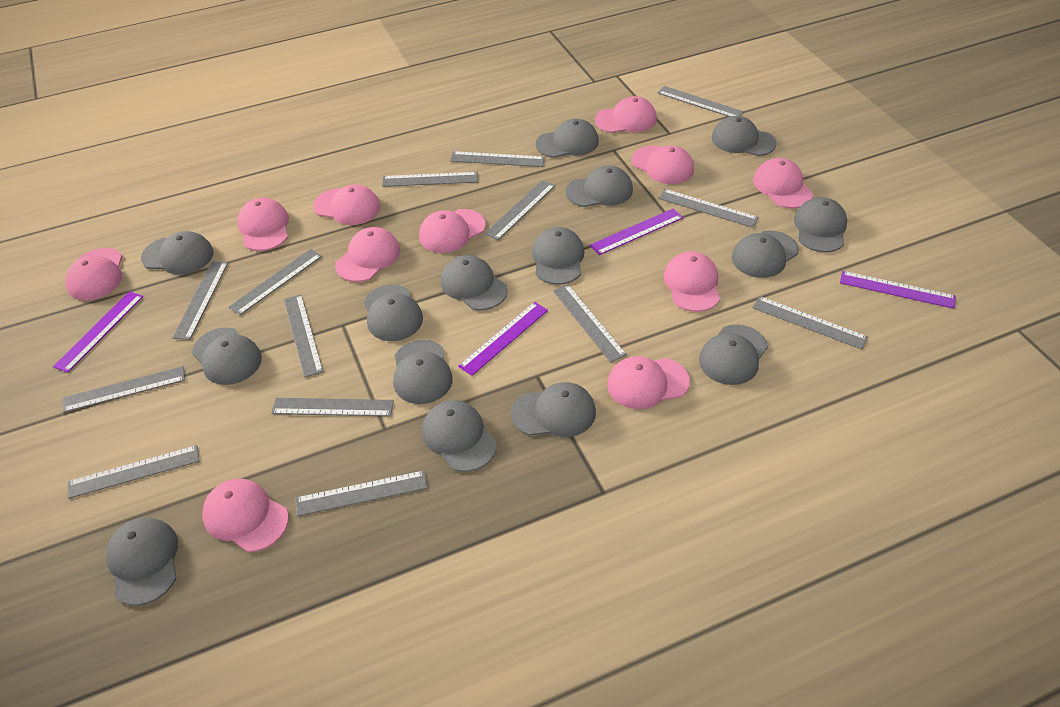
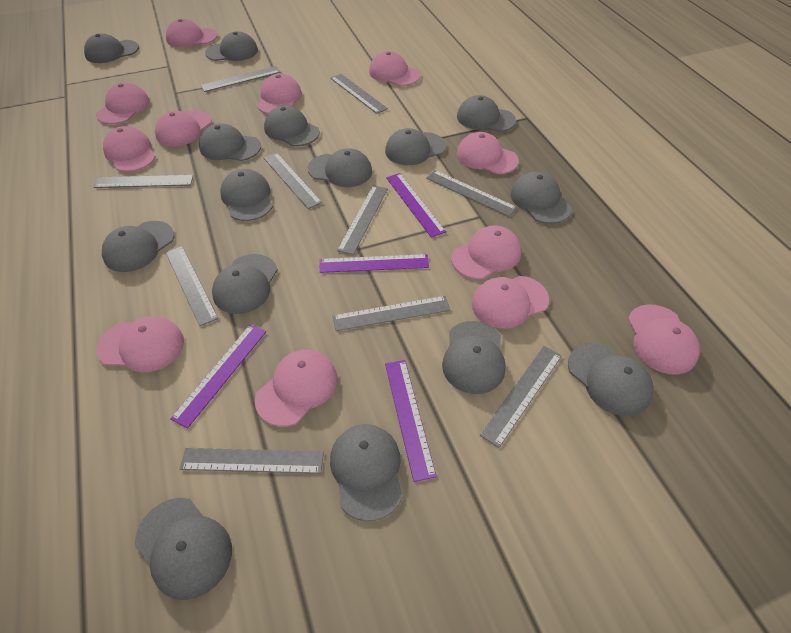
grey ruler: 14 -> 10
pink cap: 11 -> 12

